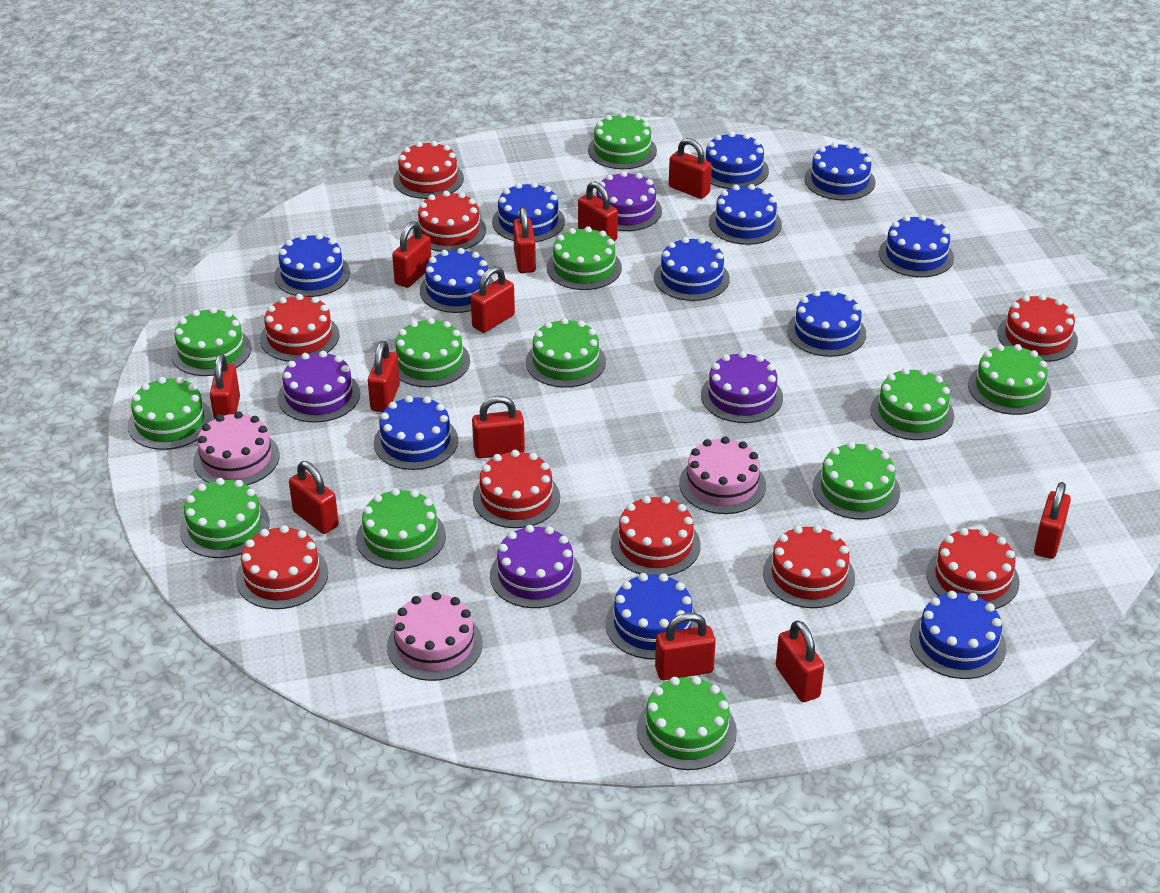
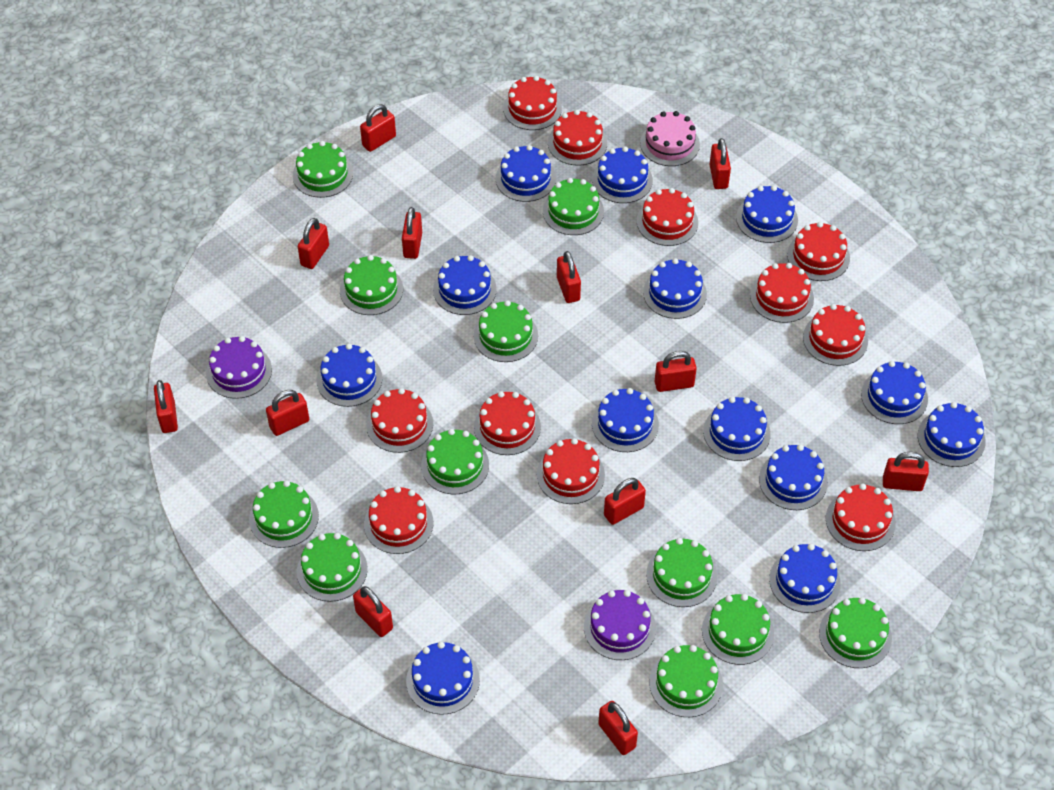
blue cake: 12 -> 13
green cake: 12 -> 11
pink cake: 3 -> 1
purple cake: 4 -> 2
red cake: 9 -> 11

